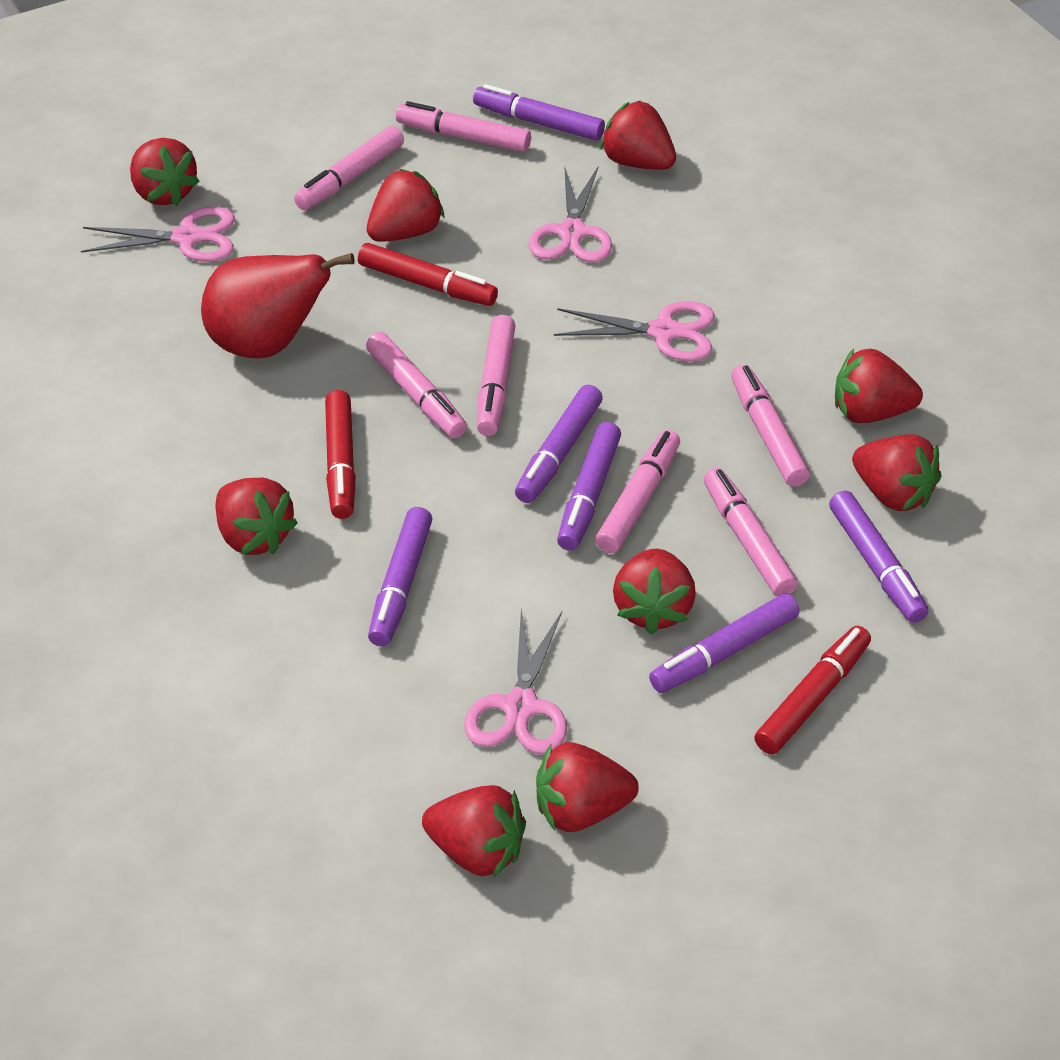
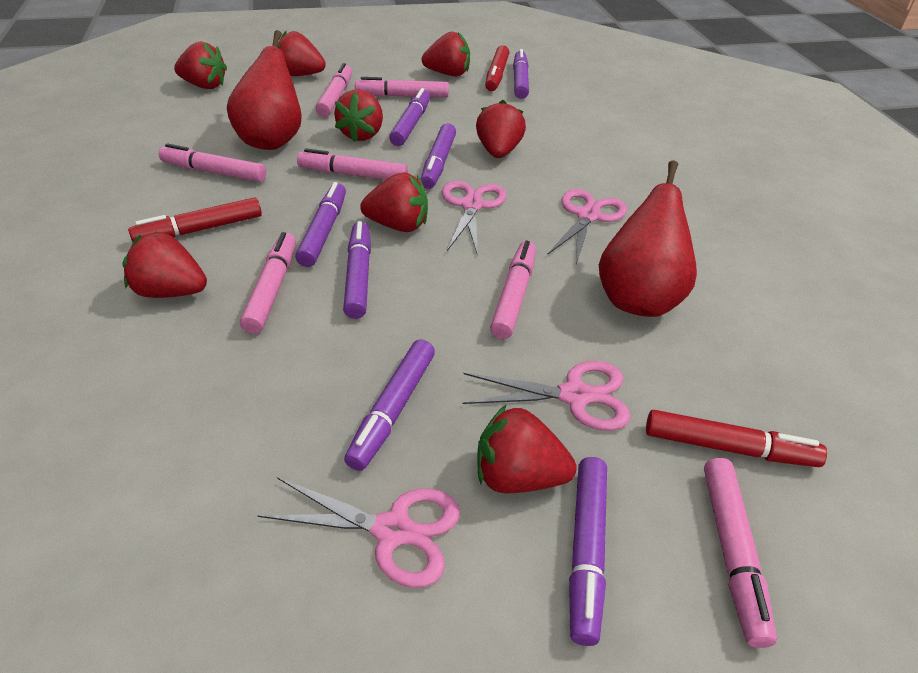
purple marker: 6 -> 7
red pear: 1 -> 2
red strawberry: 9 -> 8

